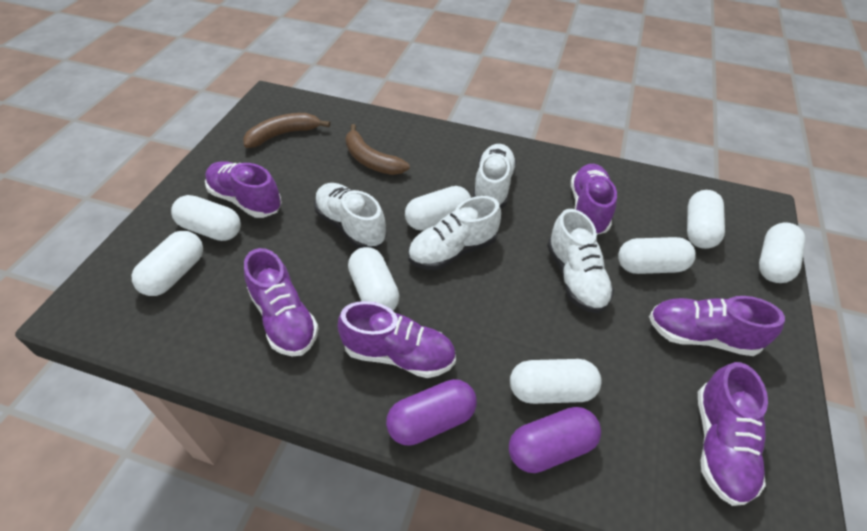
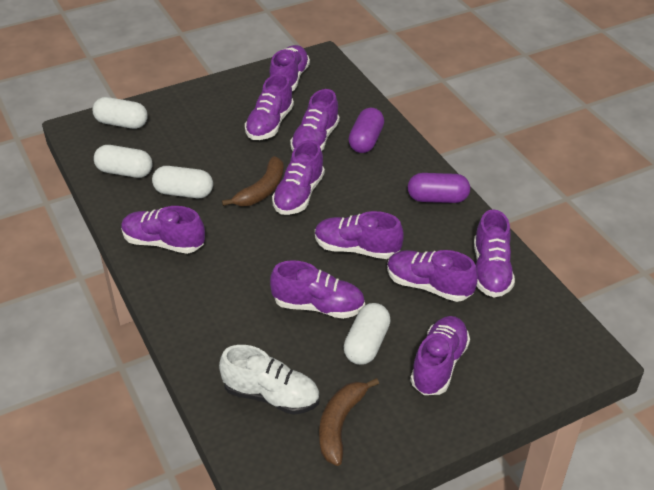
purple shoe: 6 -> 10
white capsule: 8 -> 4
white shoe: 4 -> 1

